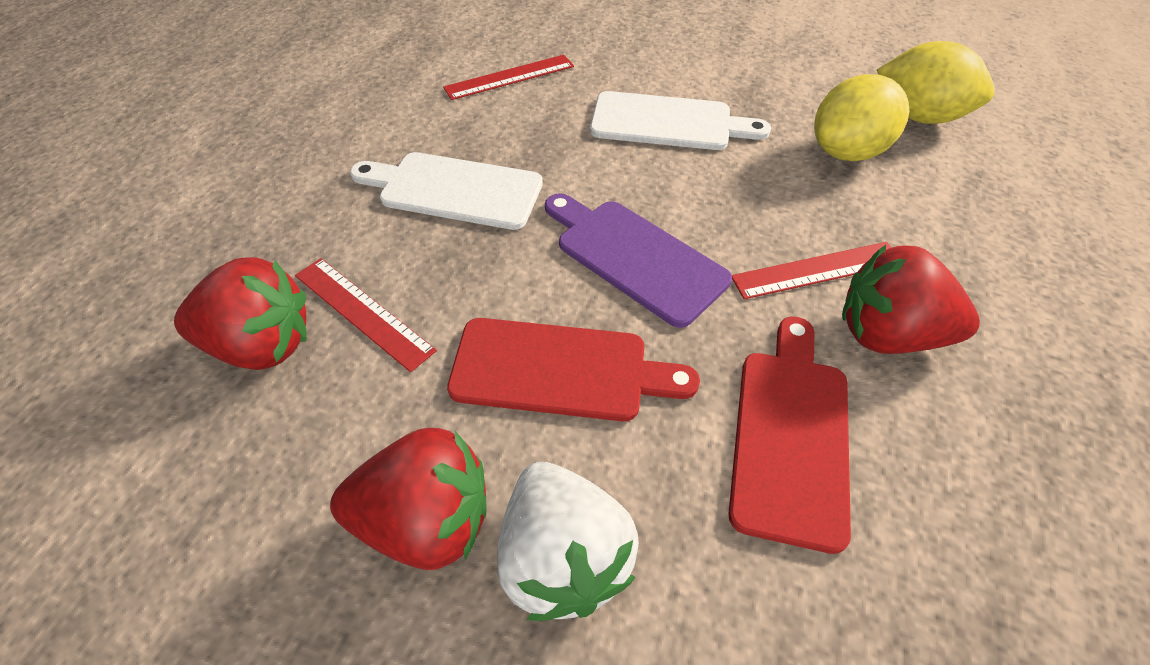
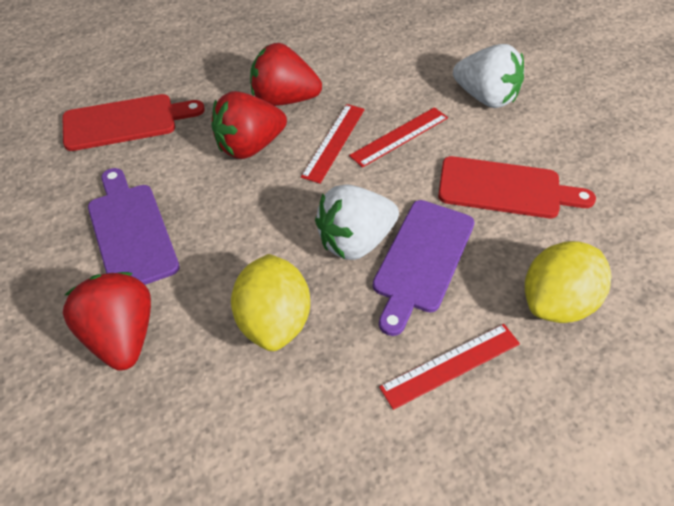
purple cutting board: 1 -> 2
white cutting board: 2 -> 0
white strawberry: 1 -> 2

